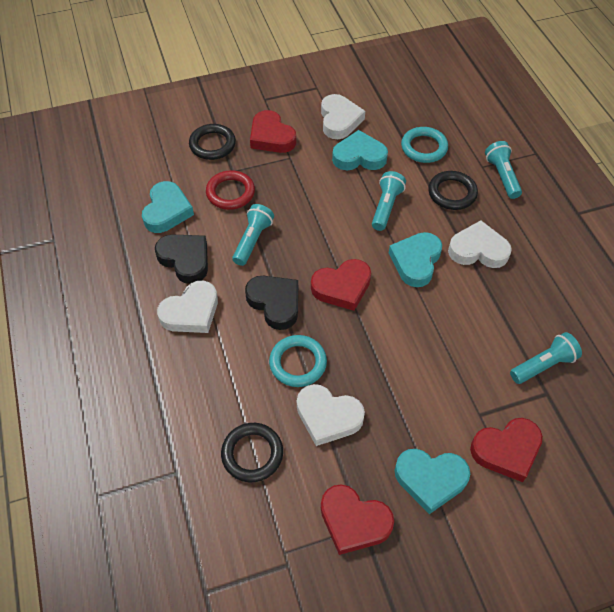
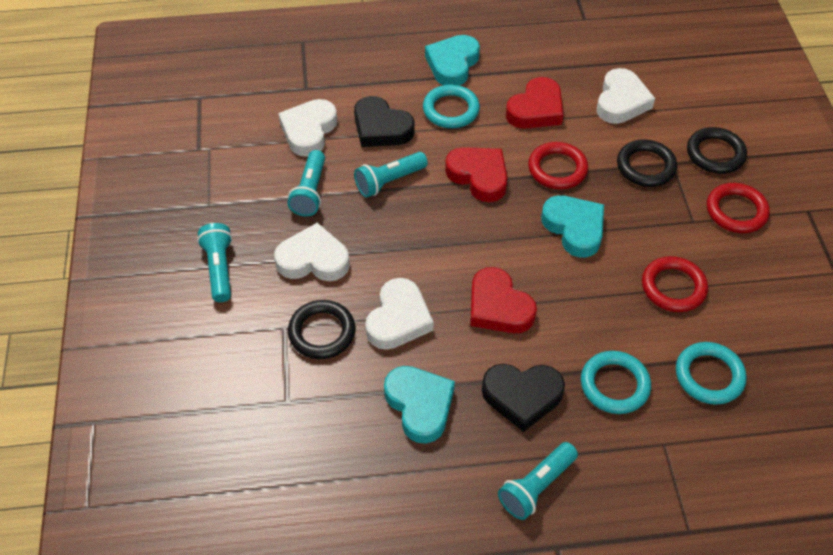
red heart: 4 -> 3
red ring: 1 -> 3
turquoise heart: 4 -> 3
turquoise ring: 2 -> 3

